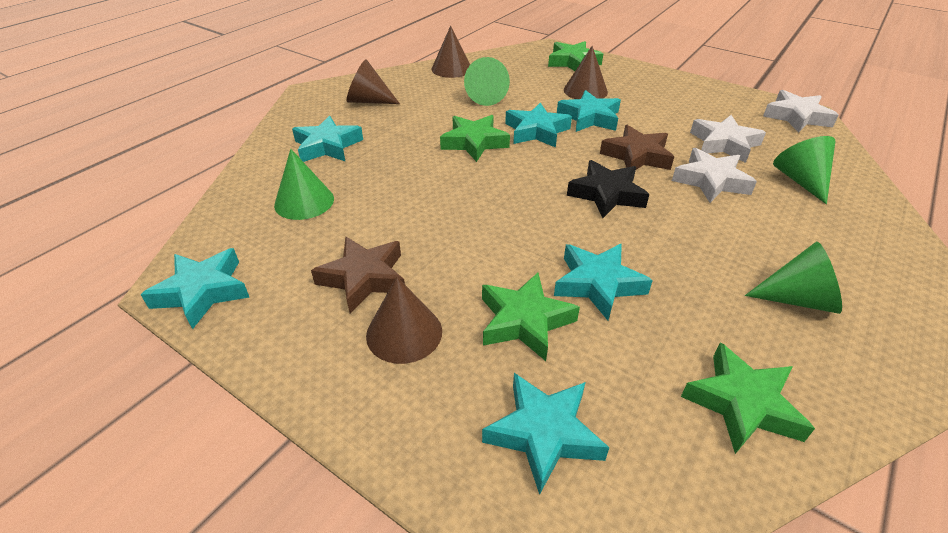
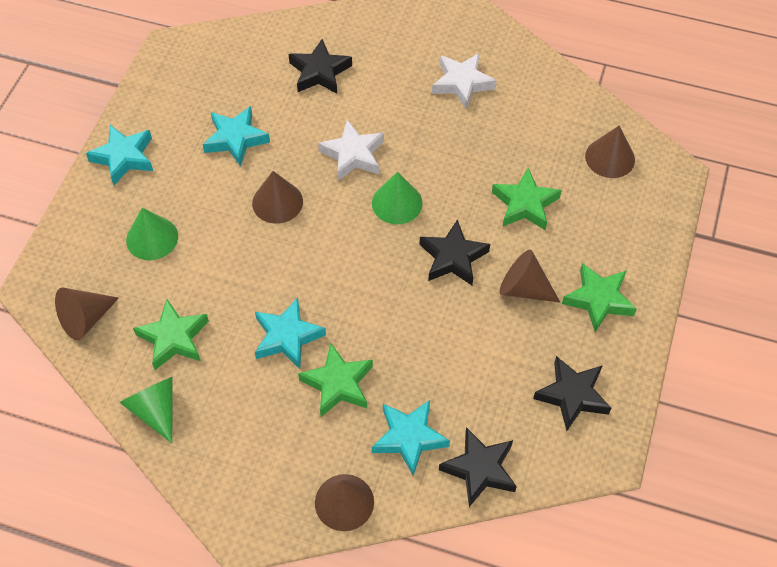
black star: 1 -> 4
brown cone: 4 -> 5
brown star: 2 -> 0
green cone: 4 -> 3
turquoise star: 6 -> 4
white star: 3 -> 2

